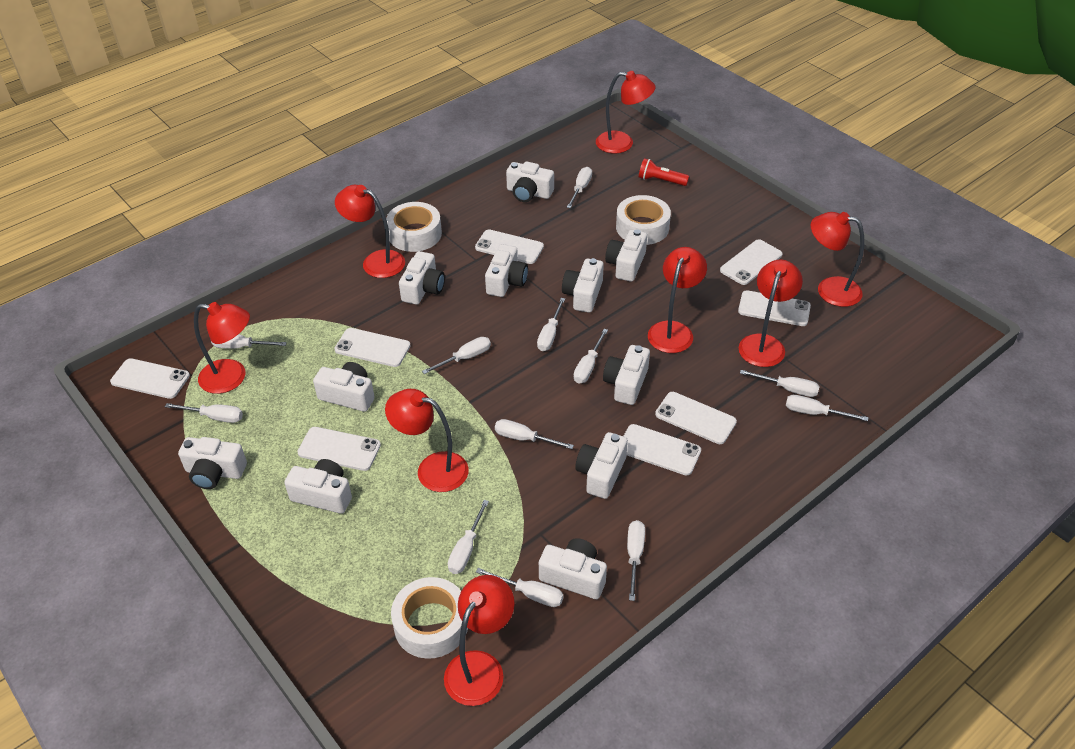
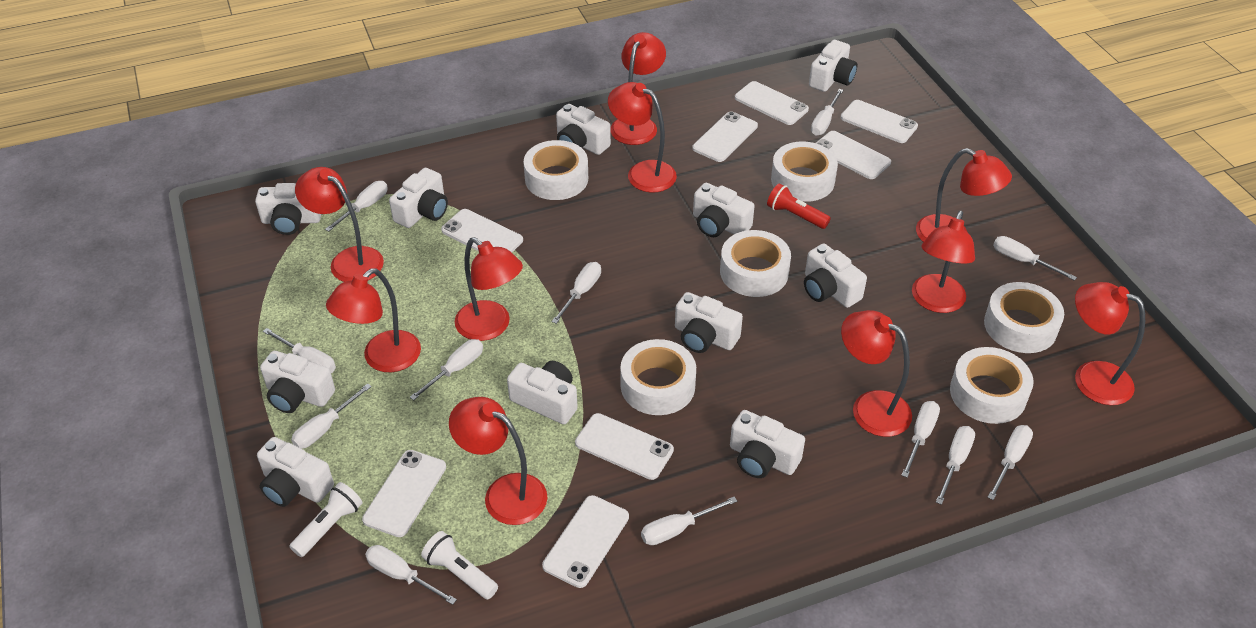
red lamp: 8 -> 10
white flashlight: 0 -> 2
white tape: 3 -> 6

